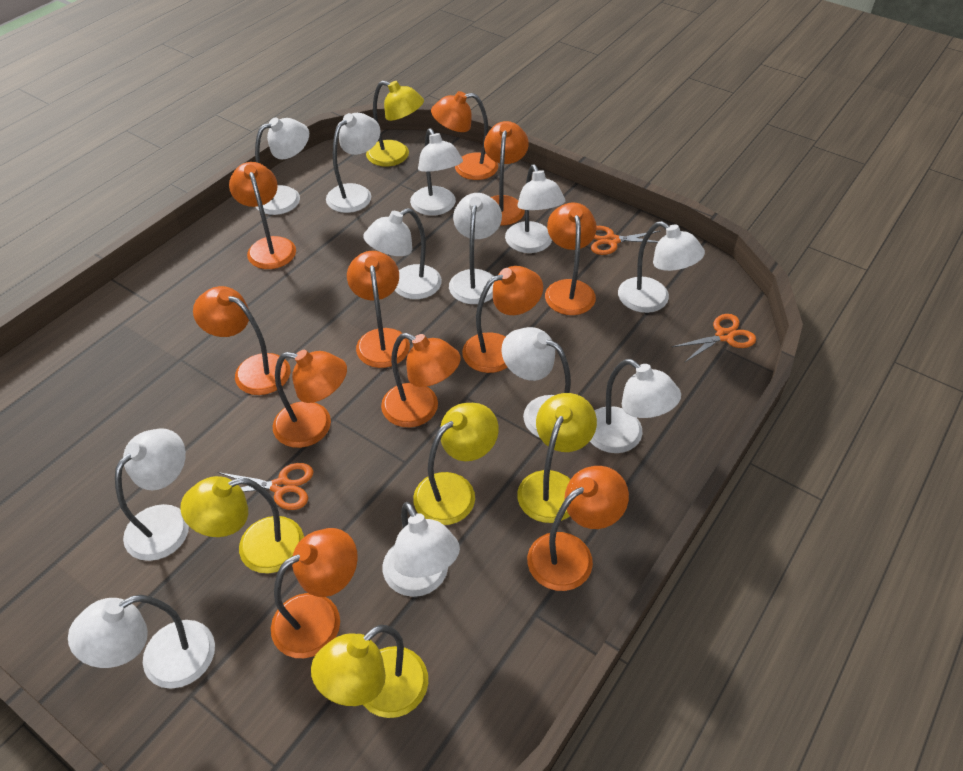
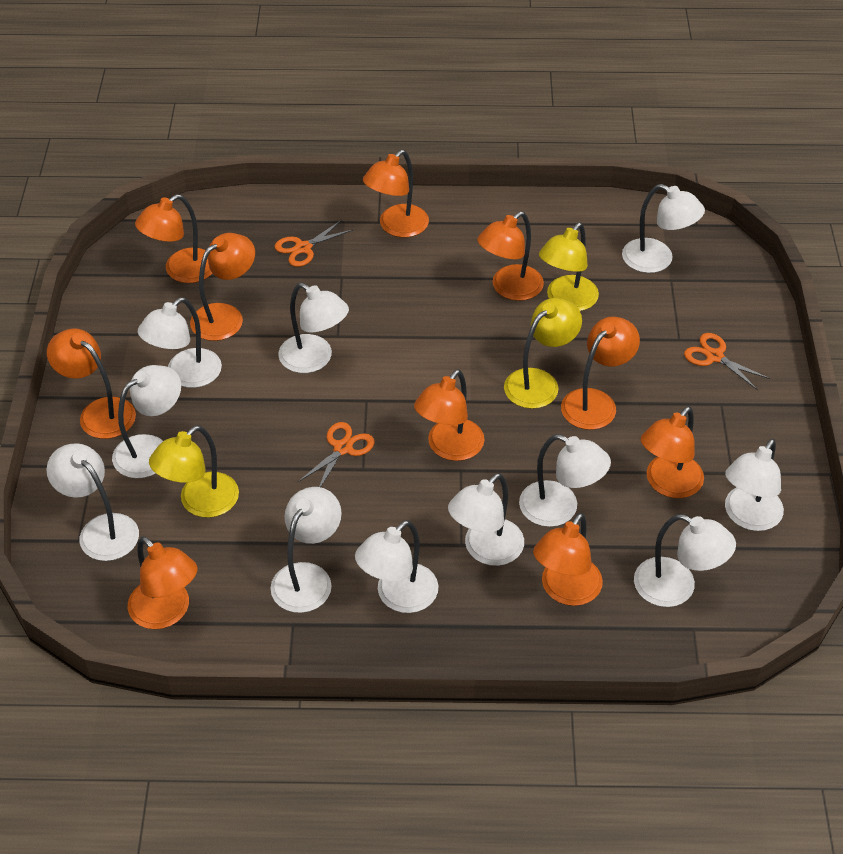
orange lamp: 11 -> 10
white lamp: 12 -> 11
yellow lamp: 5 -> 3

